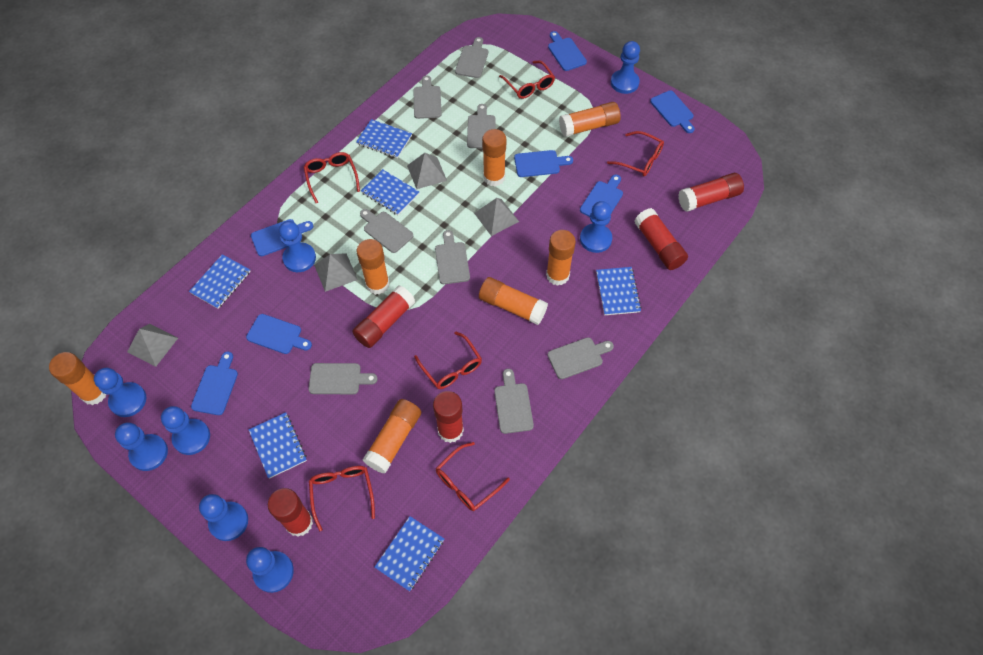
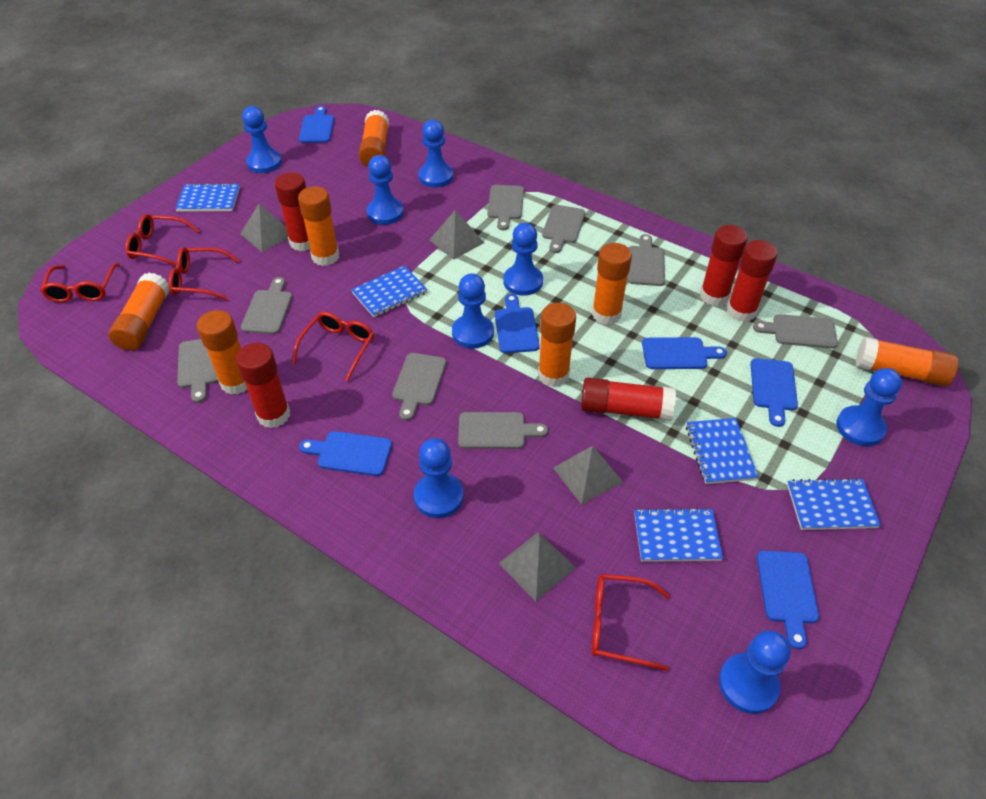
blue cutting board: 7 -> 6
blue notebook: 6 -> 5
red glasses: 6 -> 5

